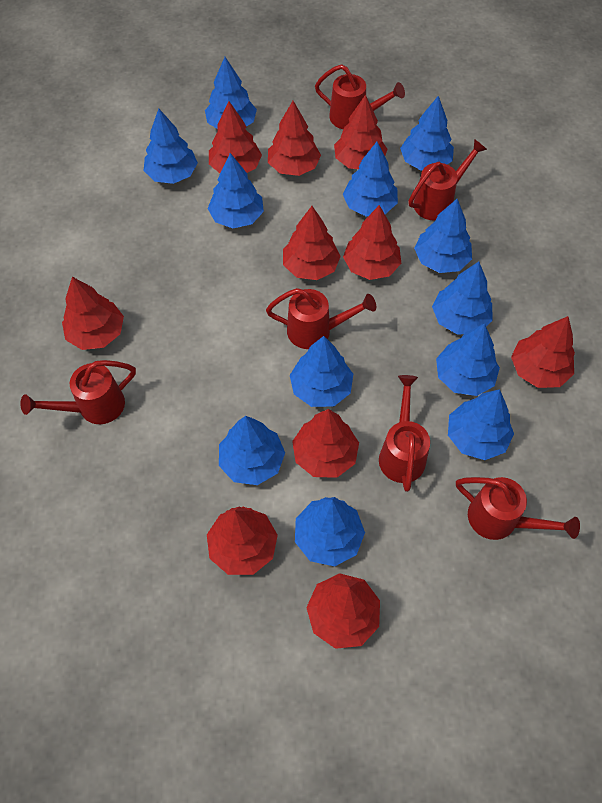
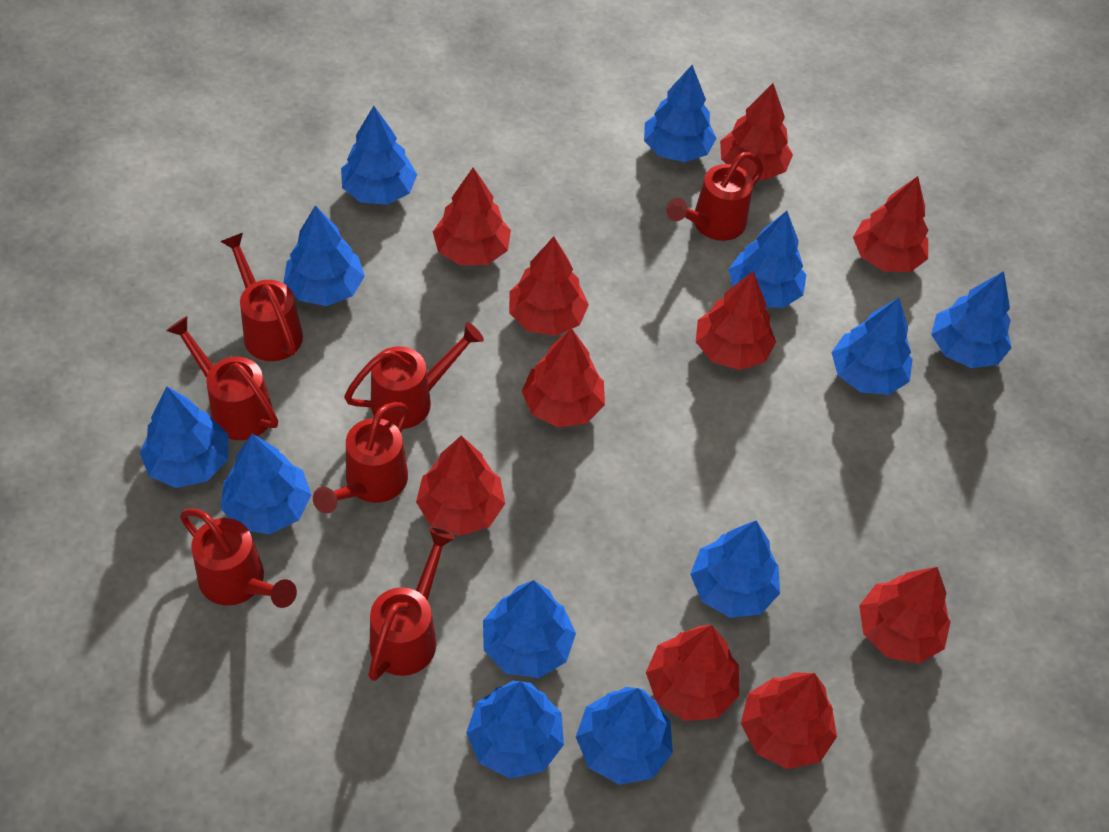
red watering can: 6 -> 7

